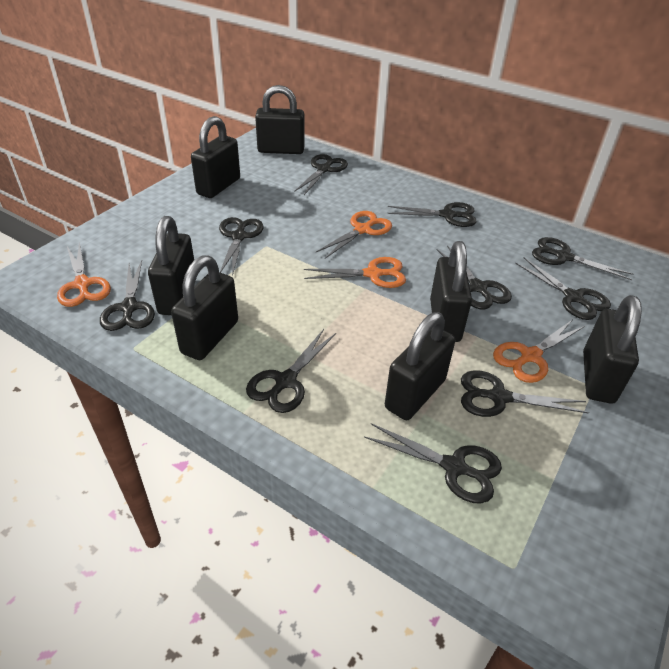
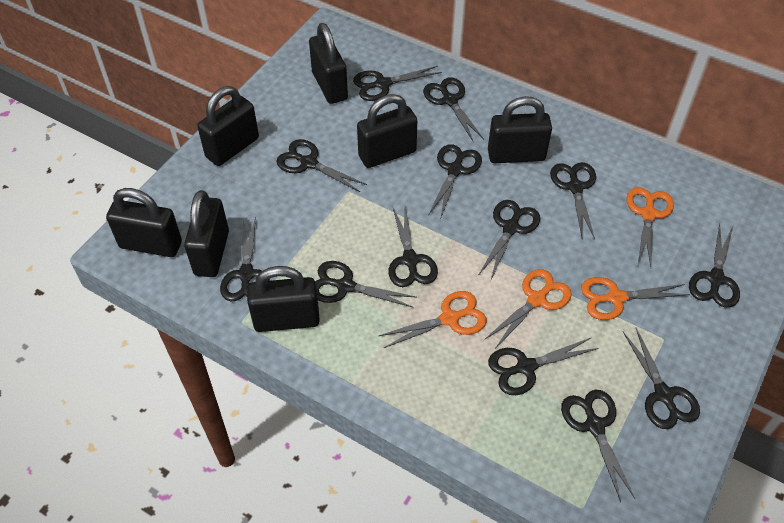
black scissors: 10 -> 13

